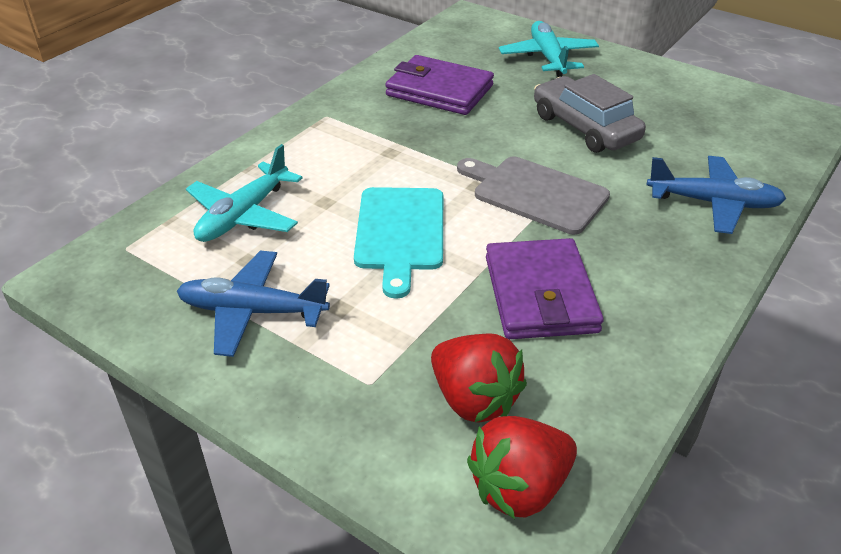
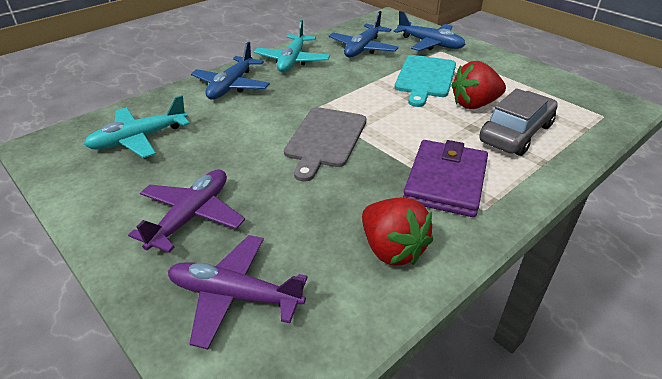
blue plane: 2 -> 3
purple plane: 0 -> 2
purple wallet: 2 -> 1

